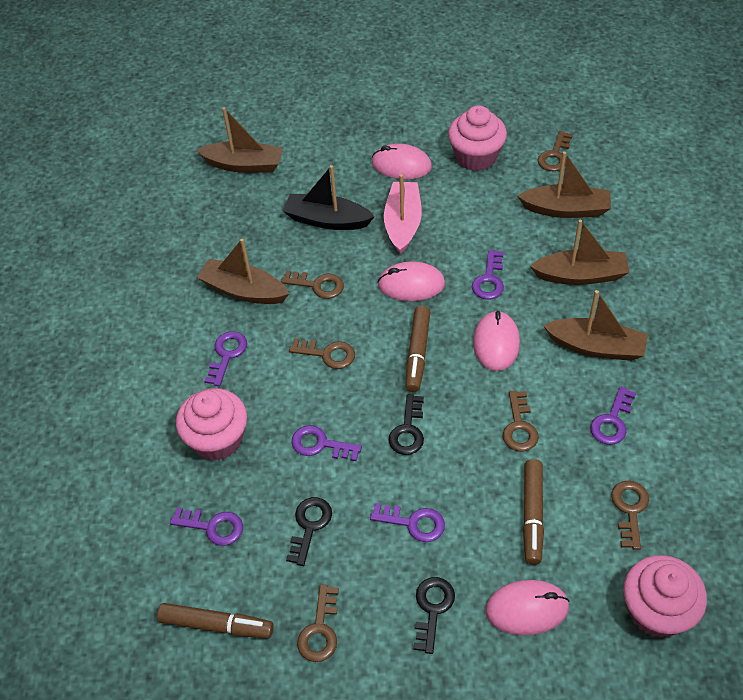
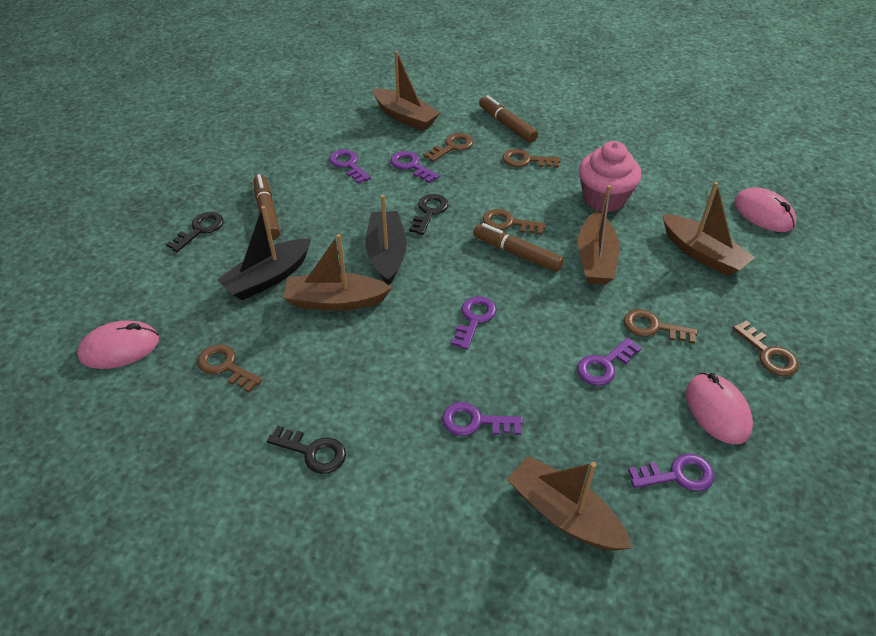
black boat: 1 -> 2
pink boat: 1 -> 0
pink cupcake: 3 -> 1
pink mouse: 4 -> 3

